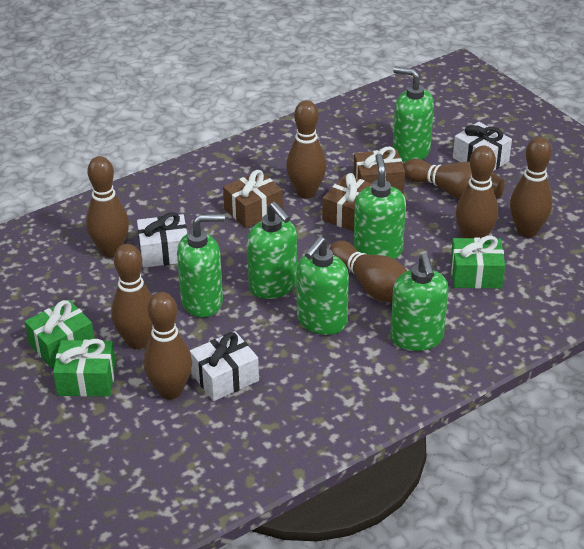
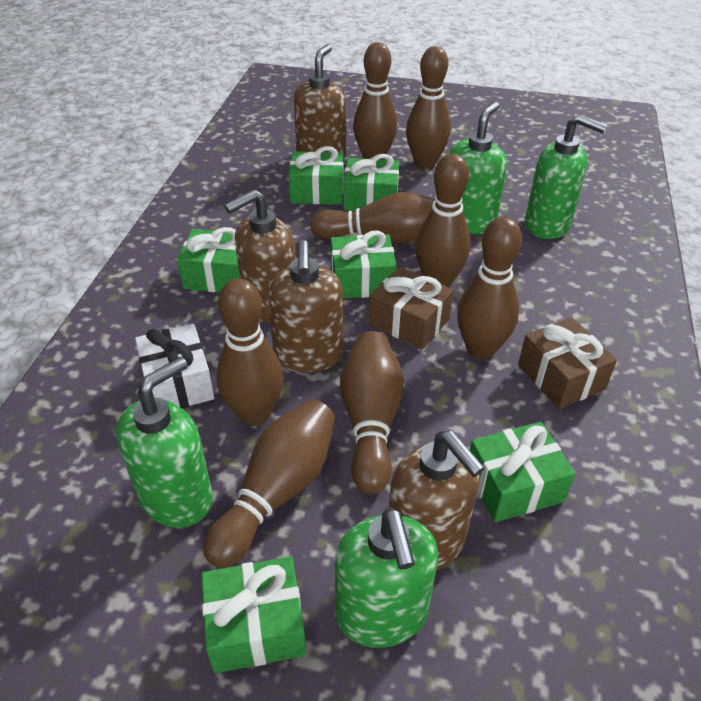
brown gift: 3 -> 2
brown soap dispenser: 0 -> 4
green gift: 3 -> 6
green soap dispenser: 6 -> 4
white gift: 3 -> 1

